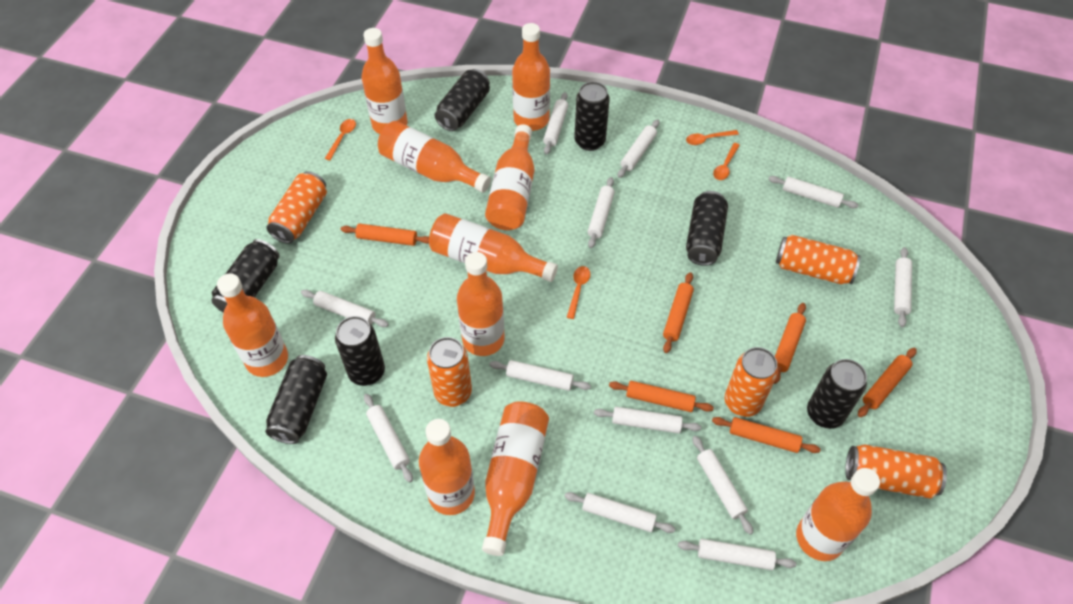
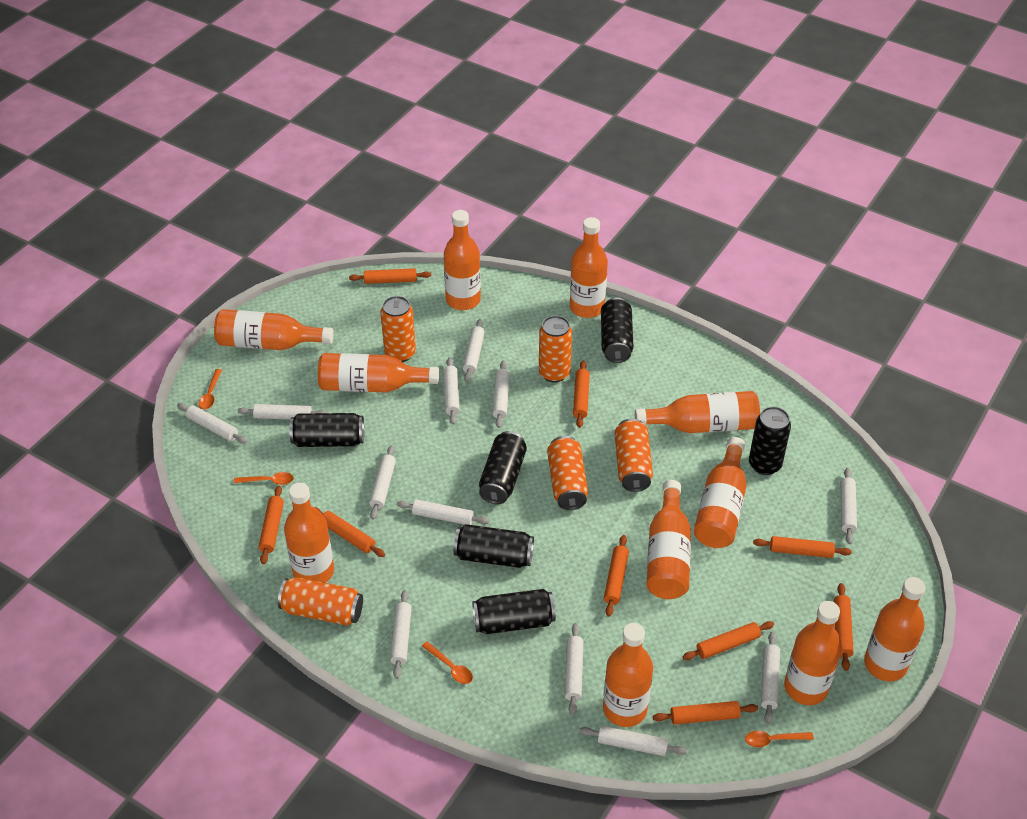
black can: 7 -> 6
orange bottle: 10 -> 11
orange rolling pin: 6 -> 9

